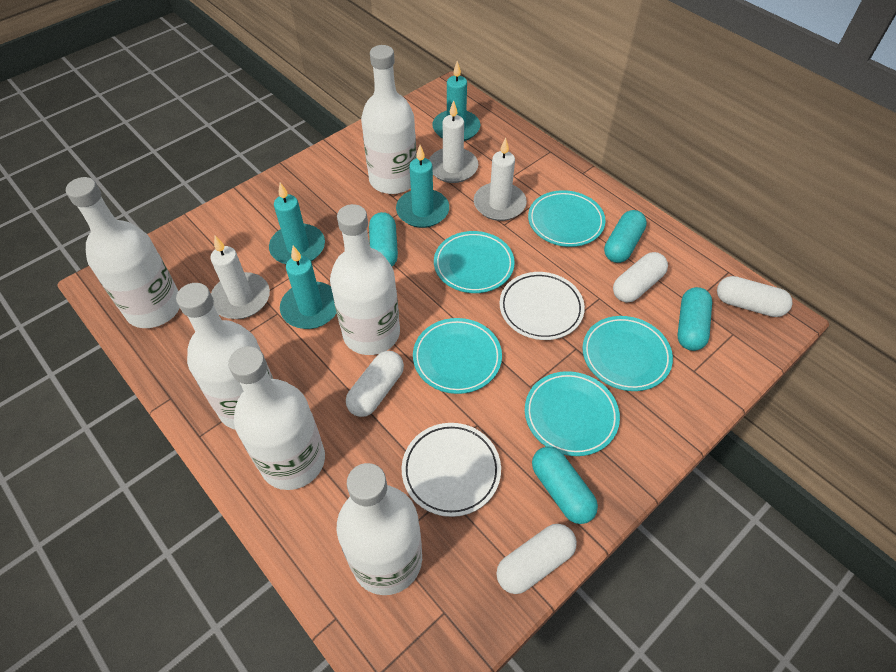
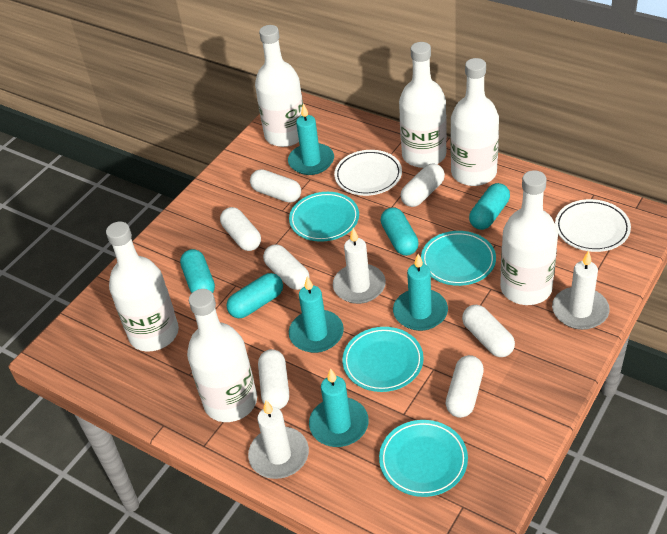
turquoise plate: 5 -> 4
white capsule: 4 -> 7

